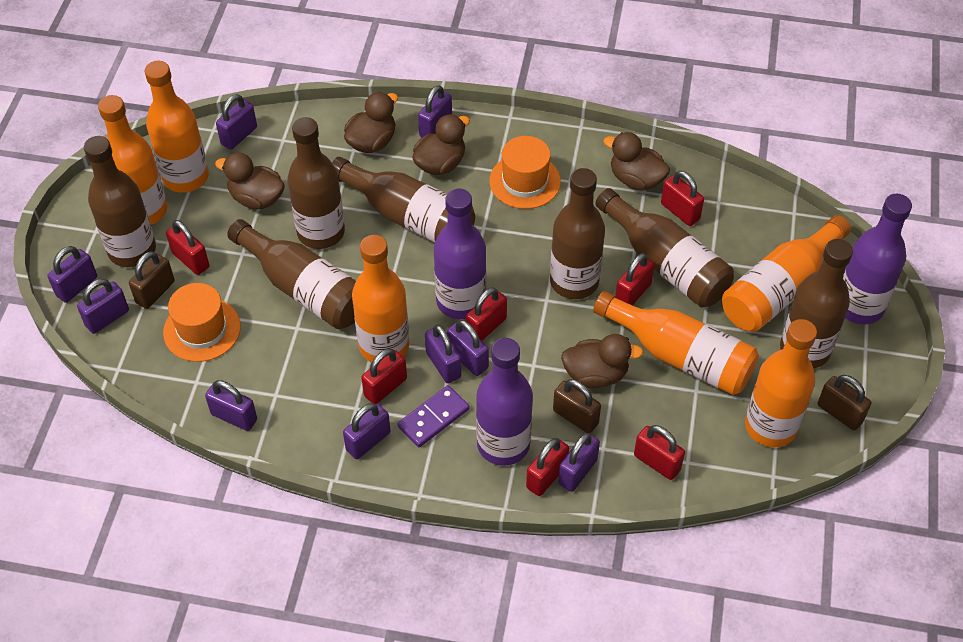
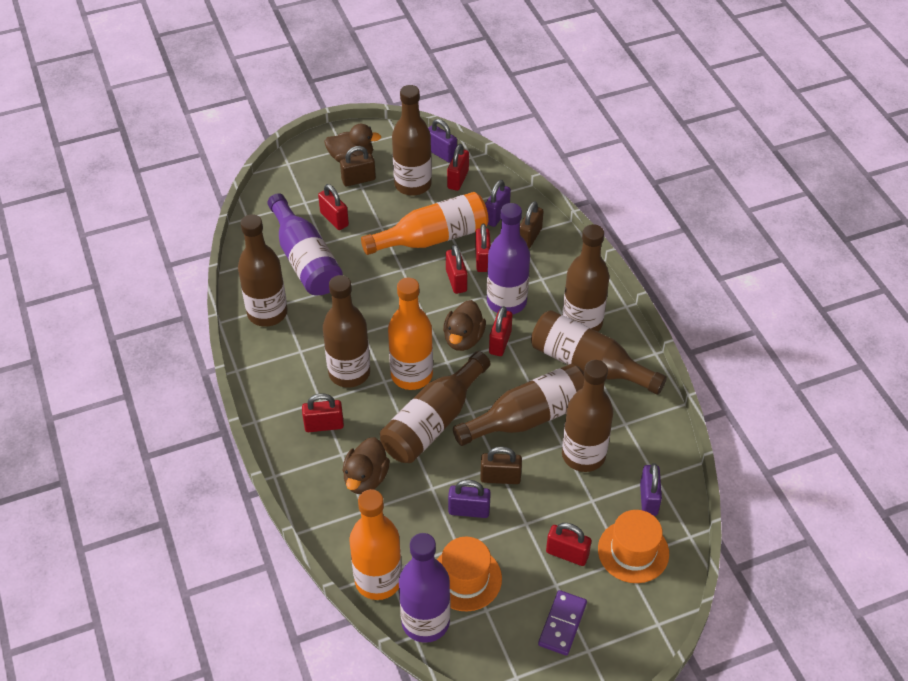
brown bottle: 7 -> 8
brown duck: 5 -> 3
orange bottle: 6 -> 3
purple padlock: 9 -> 4

